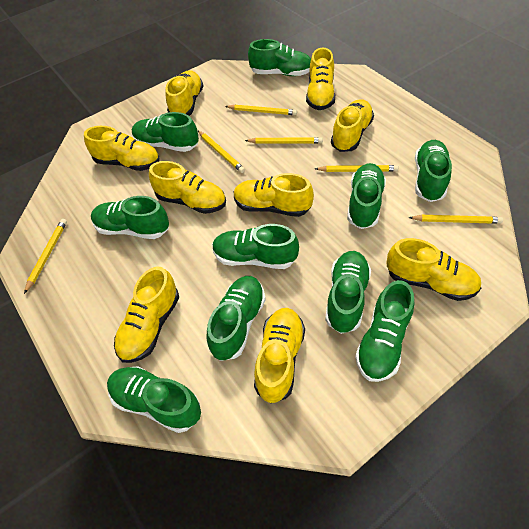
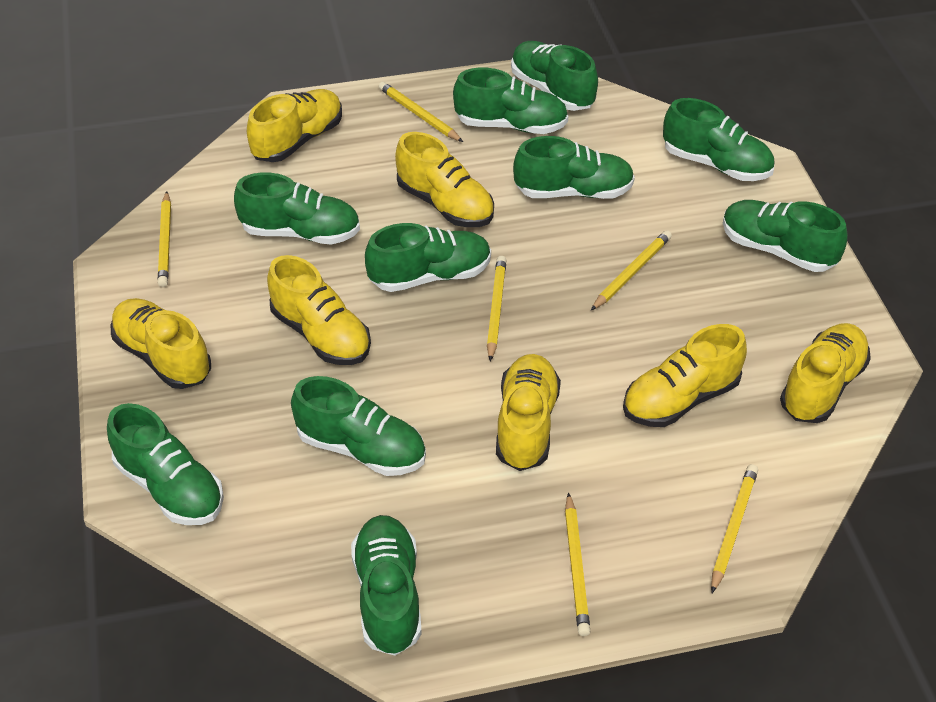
yellow shoe: 9 -> 7

